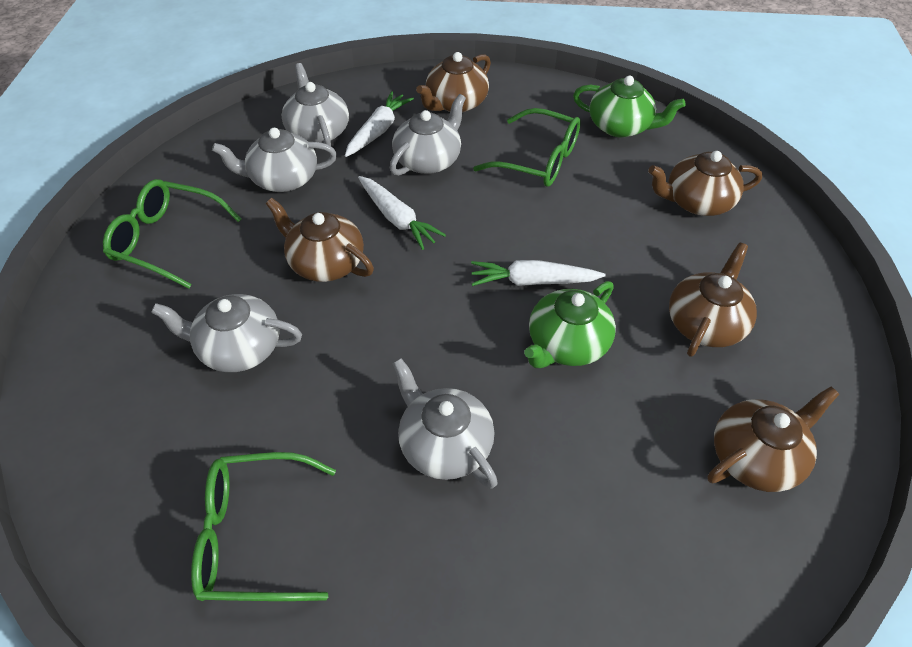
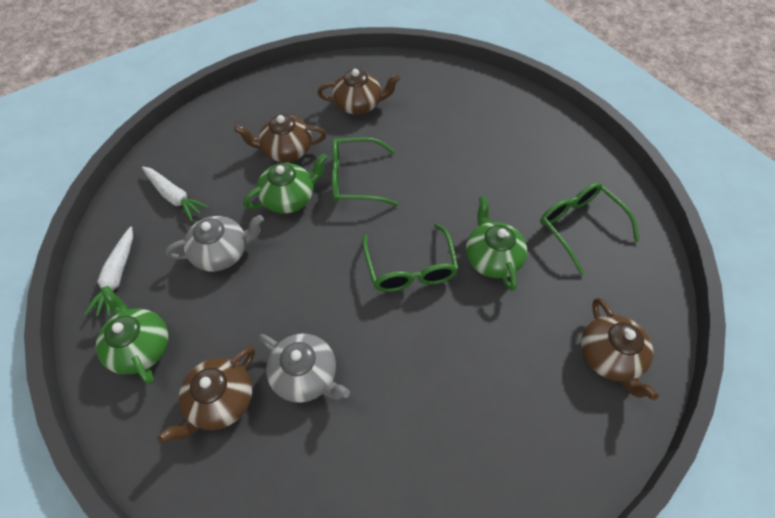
brown teapot: 5 -> 4
green teapot: 2 -> 3
grey teapot: 5 -> 2
white carrot: 3 -> 2

